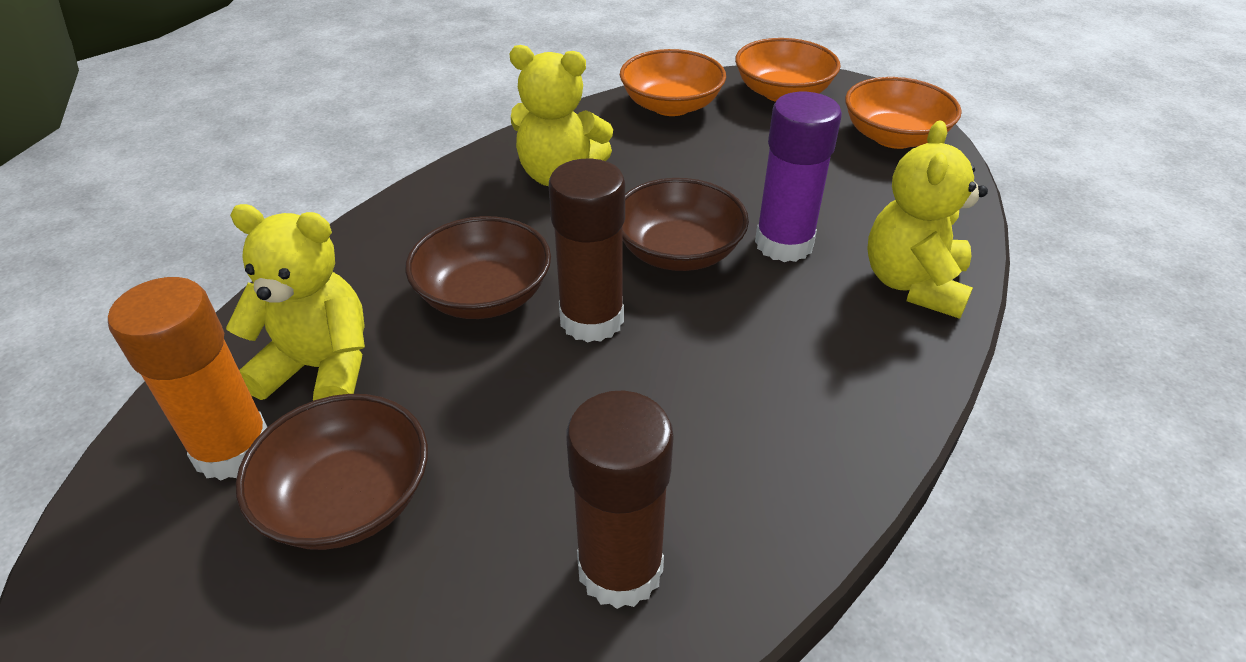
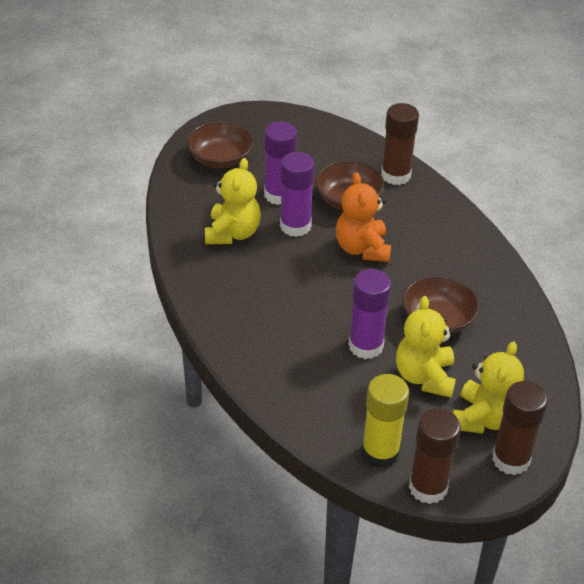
brown glue stick: 2 -> 3
orange bowl: 3 -> 0
orange glue stick: 1 -> 0
orange teddy bear: 0 -> 1
purple glue stick: 1 -> 3
yellow glue stick: 0 -> 1

